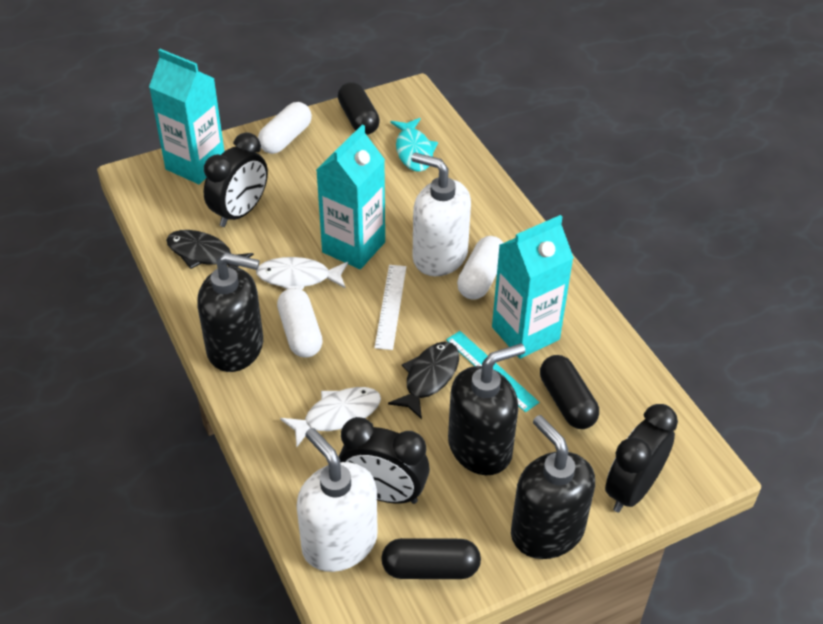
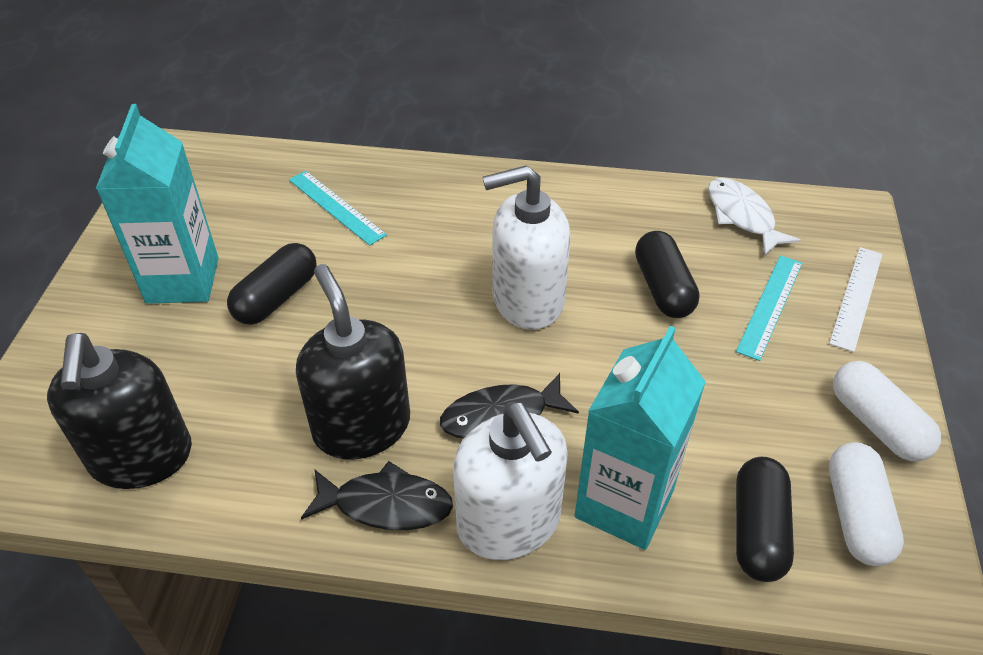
black clock: 3 -> 0
black soap dispenser: 3 -> 2
turquoise carton: 3 -> 2
turquoise fish: 1 -> 0
turquoise ruler: 1 -> 2
white capsule: 3 -> 2
white fish: 2 -> 1

